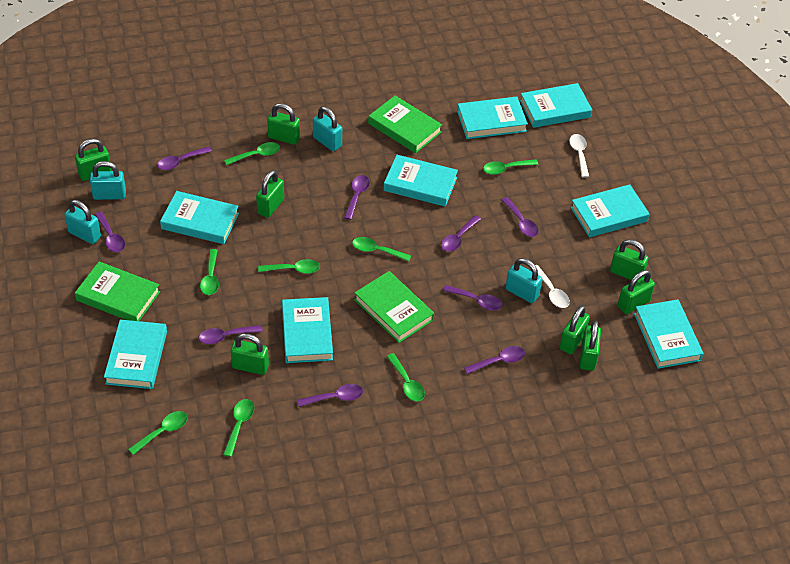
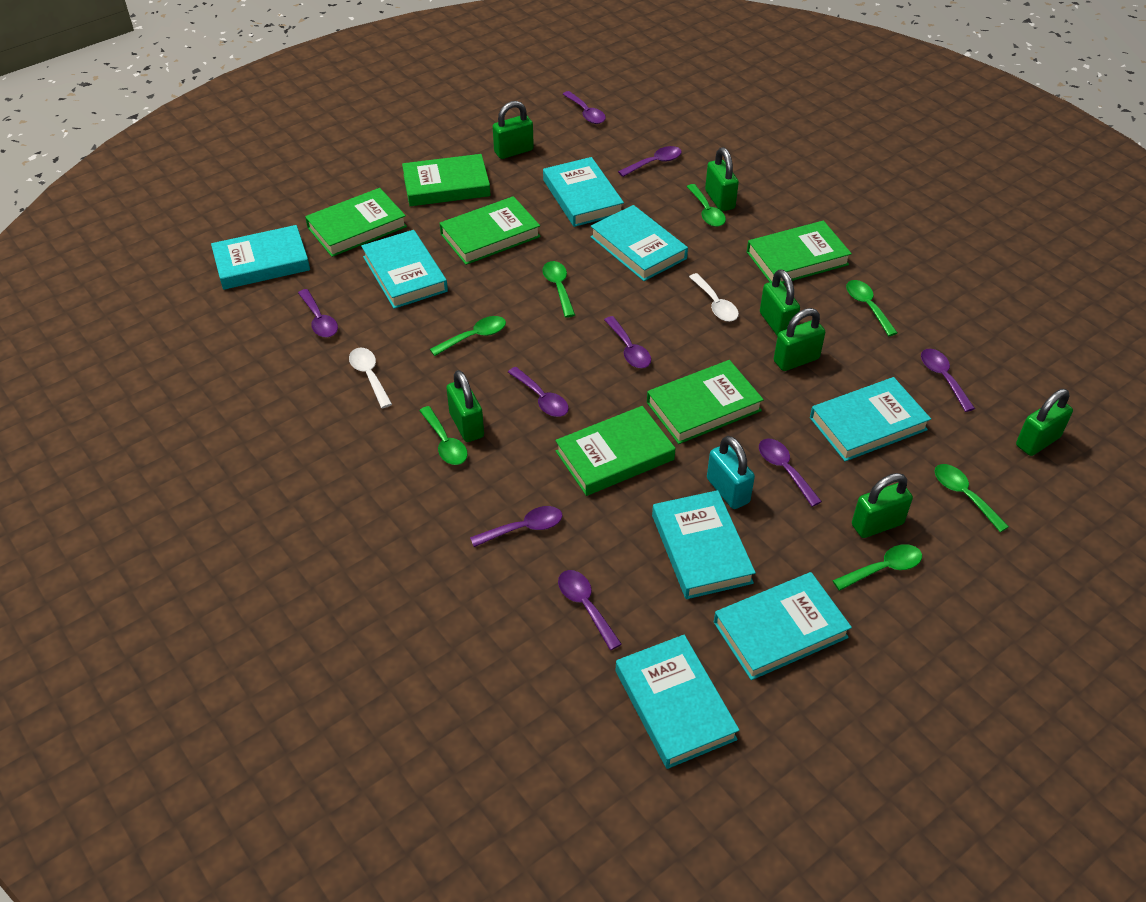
green book: 3 -> 6
green padlock: 8 -> 7
green spoon: 8 -> 7
turquoise padlock: 4 -> 1

